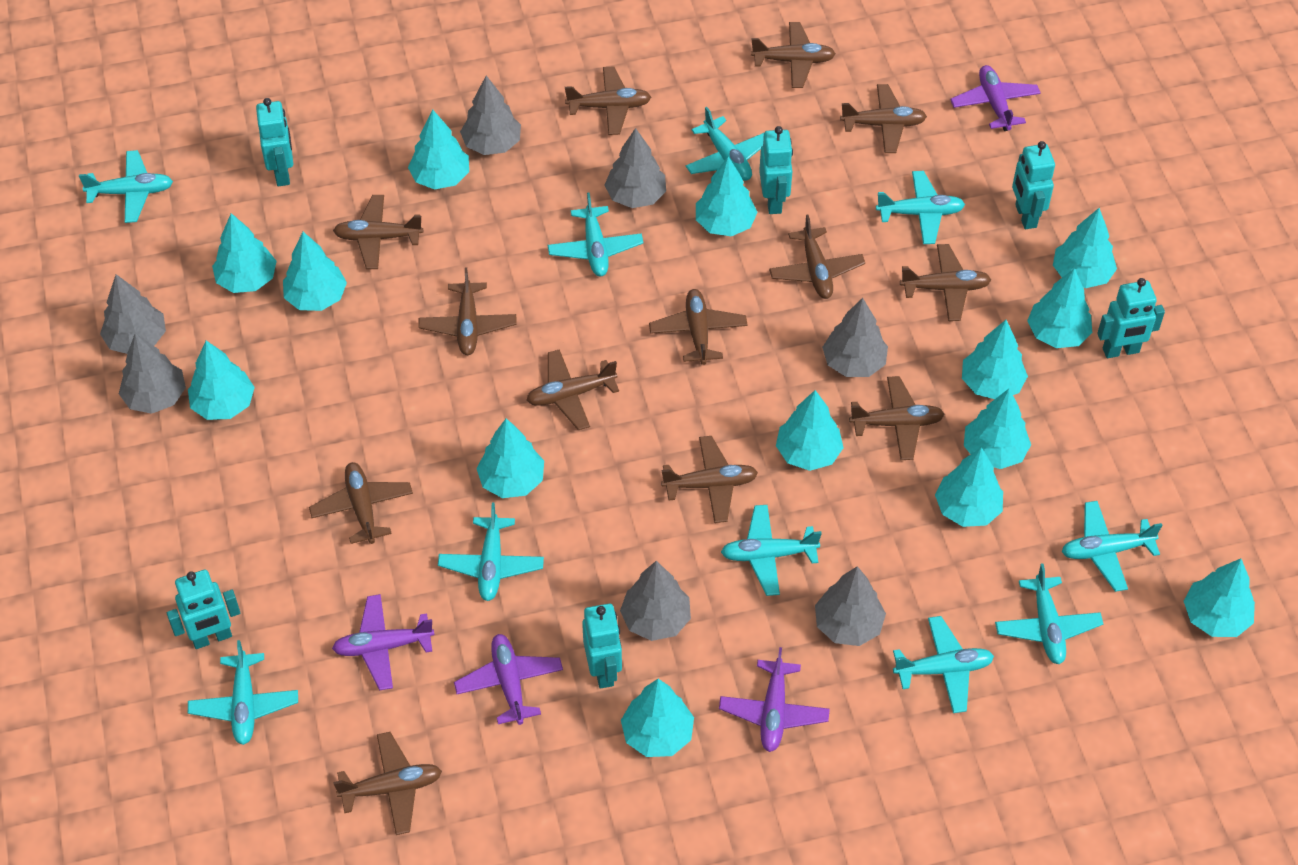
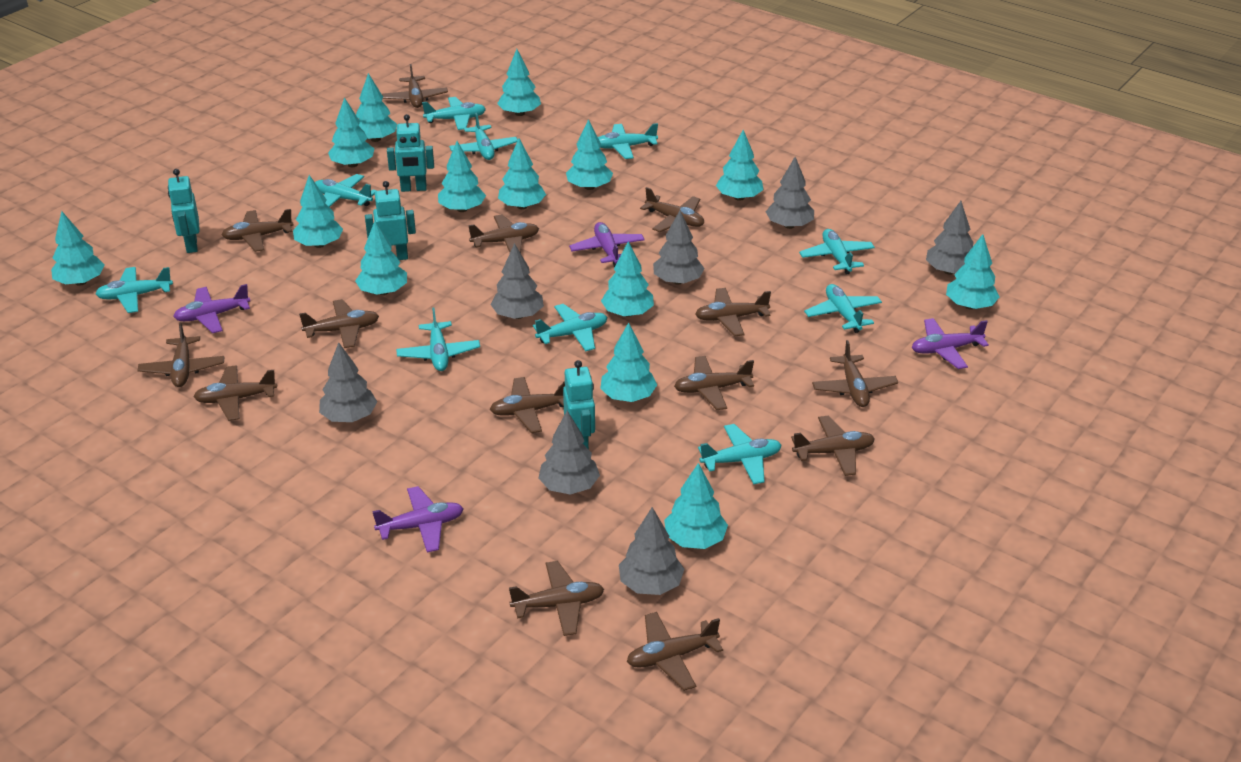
brown plane: 13 -> 14
turquoise robot: 6 -> 4

